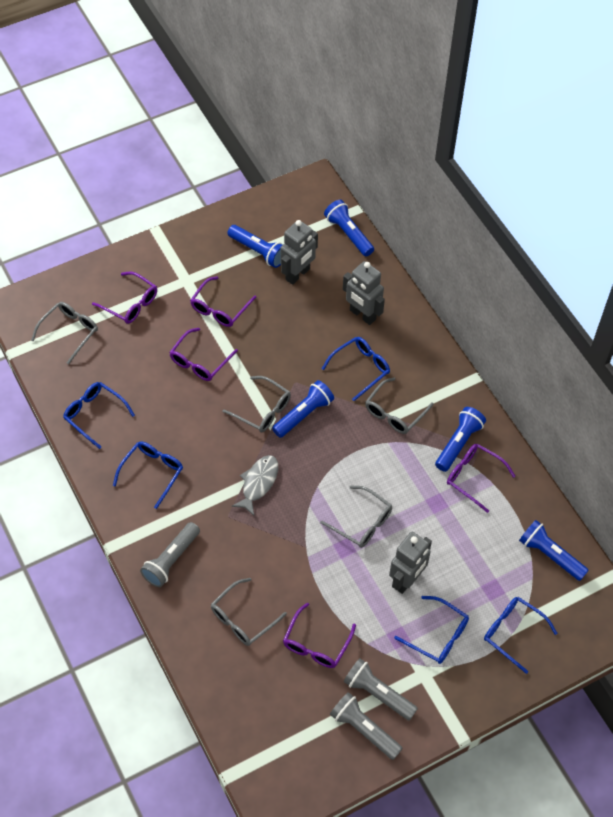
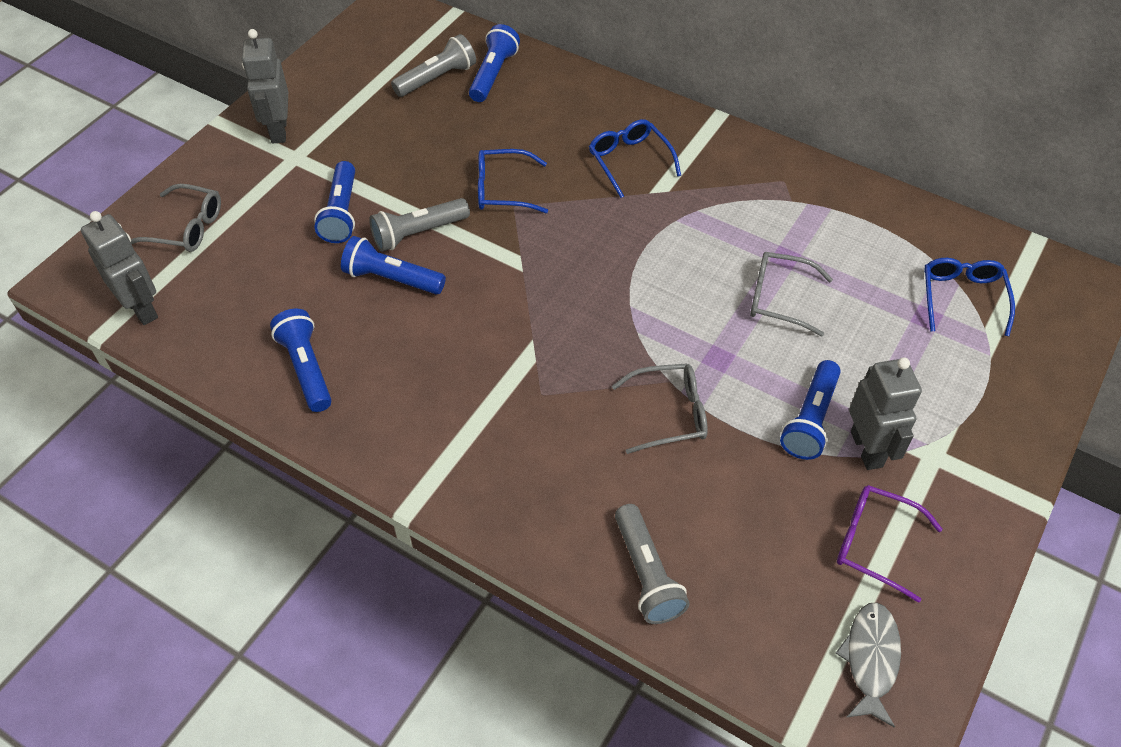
blue glasses: 5 -> 3
grey glasses: 5 -> 3
purple glasses: 5 -> 1

